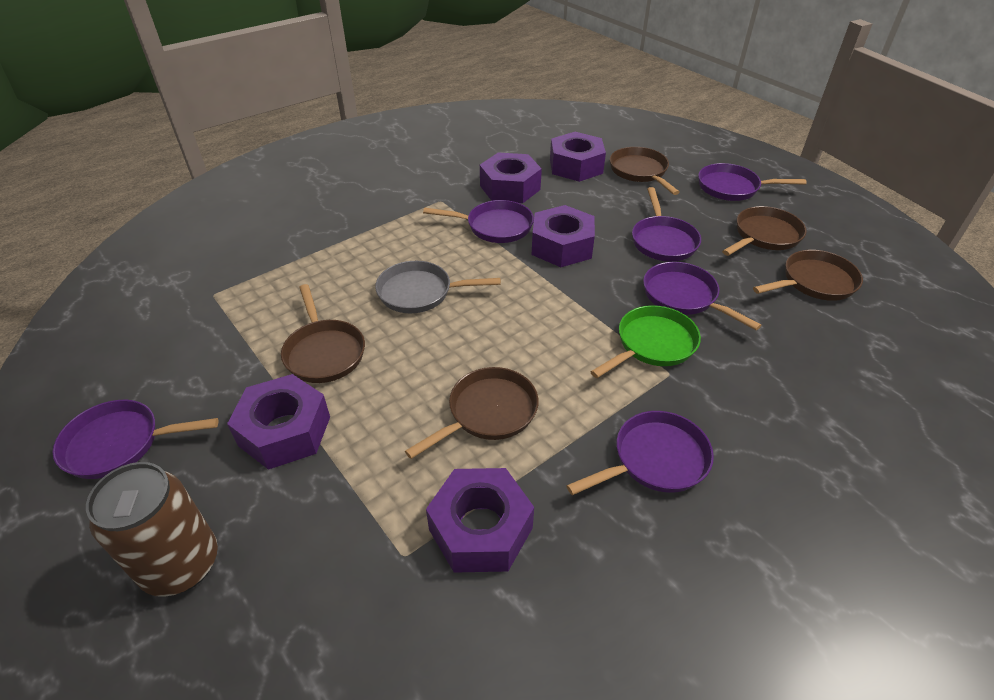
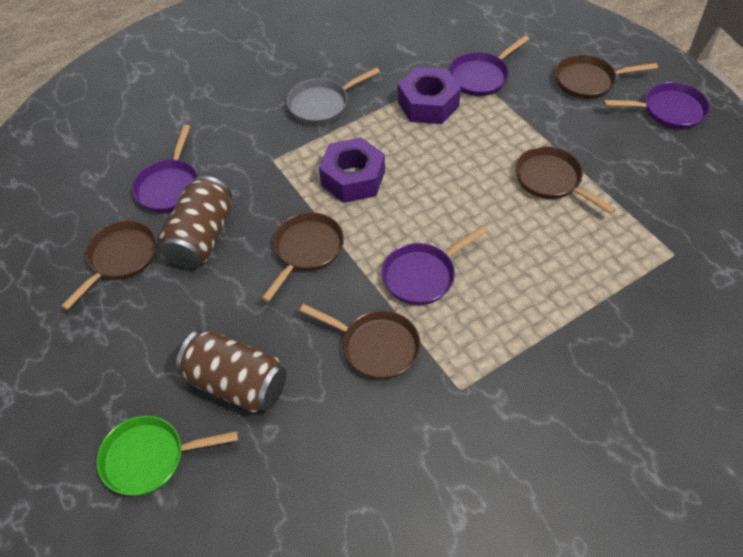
brown can: 1 -> 2
purple nut: 5 -> 2
purple pan: 6 -> 4

